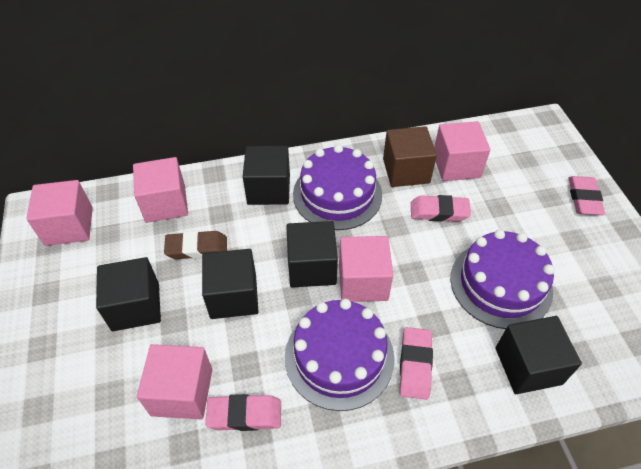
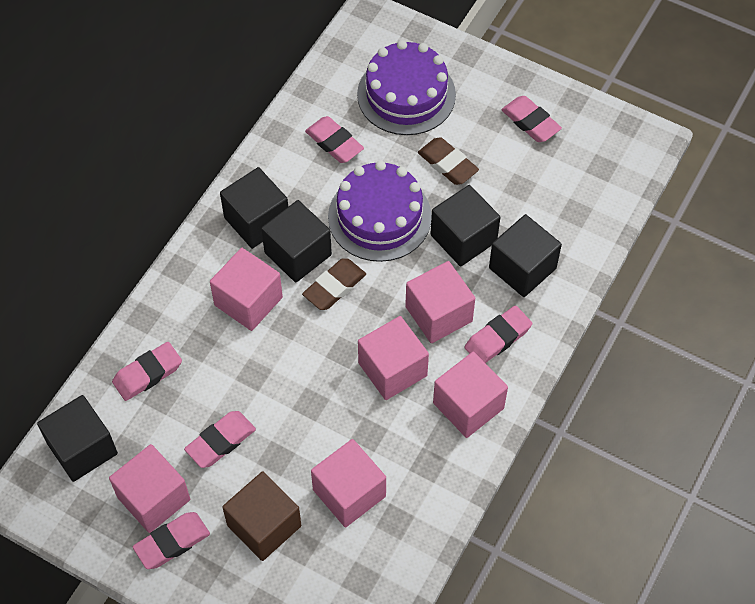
brown eraser: 1 -> 2
pink cube: 5 -> 6
pink eraser: 4 -> 6
purple cake: 3 -> 2

